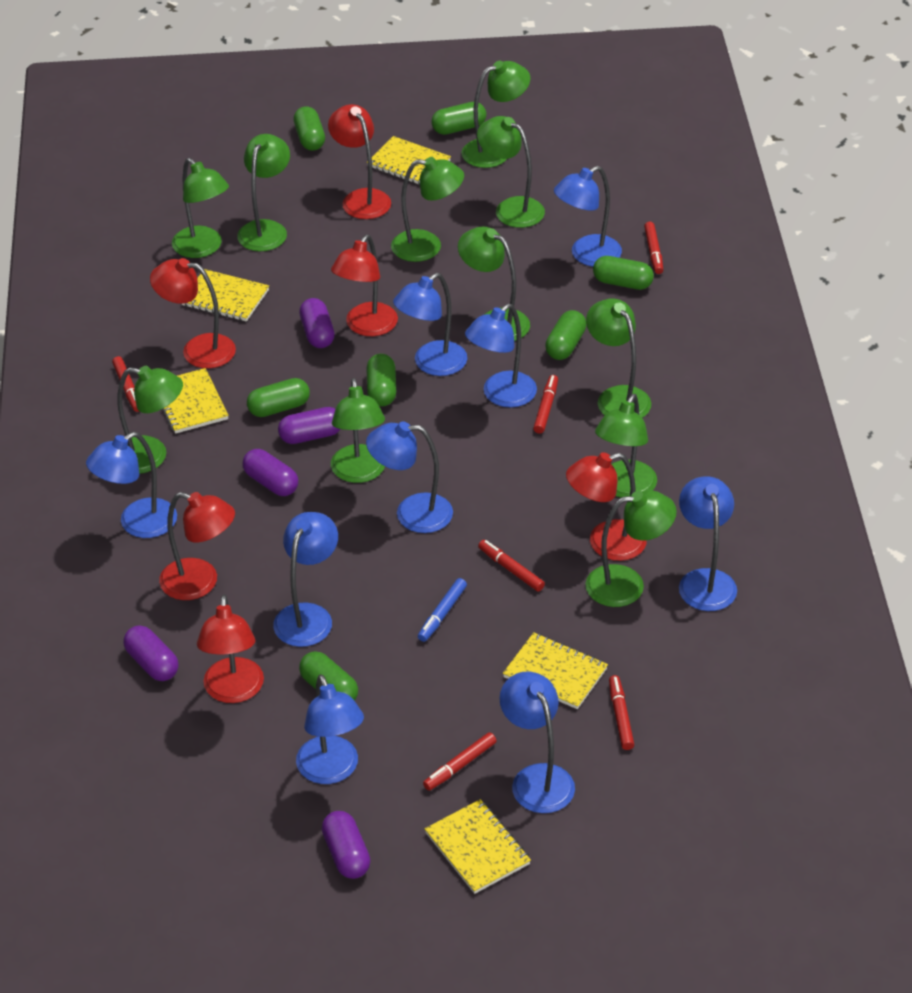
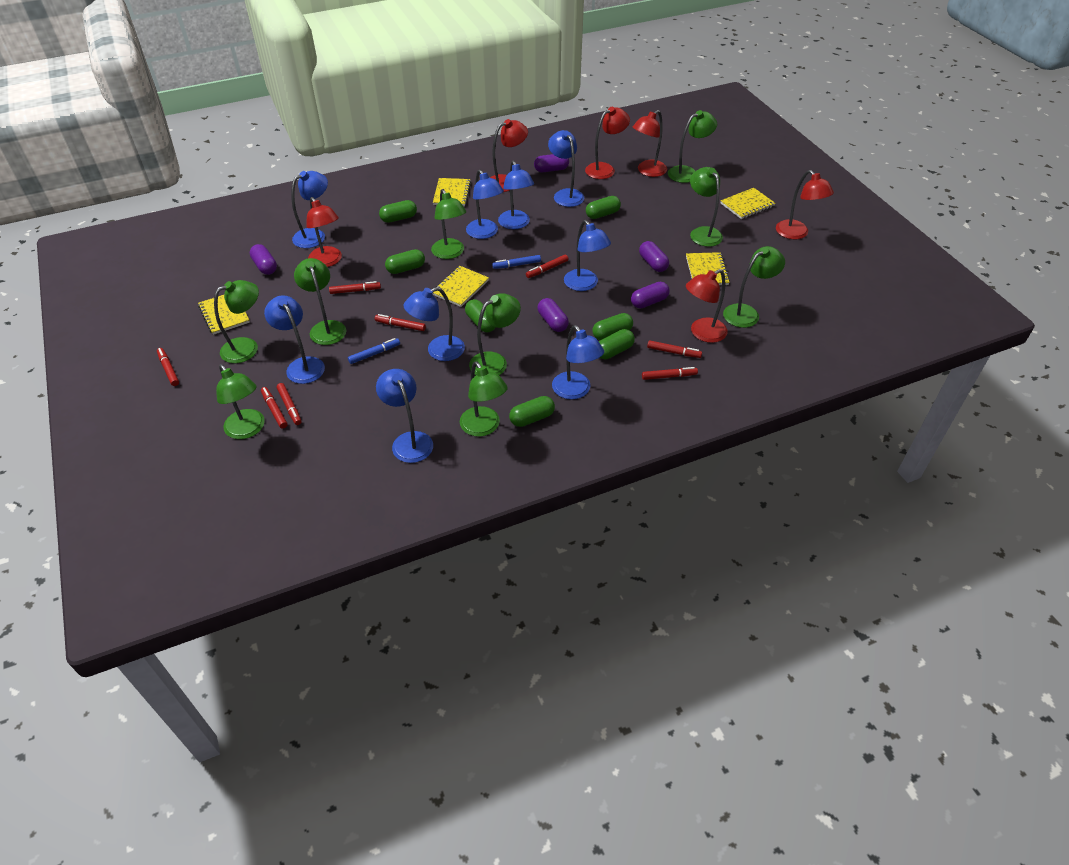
blue marker: 1 -> 2
green lamp: 11 -> 9
red marker: 6 -> 8

